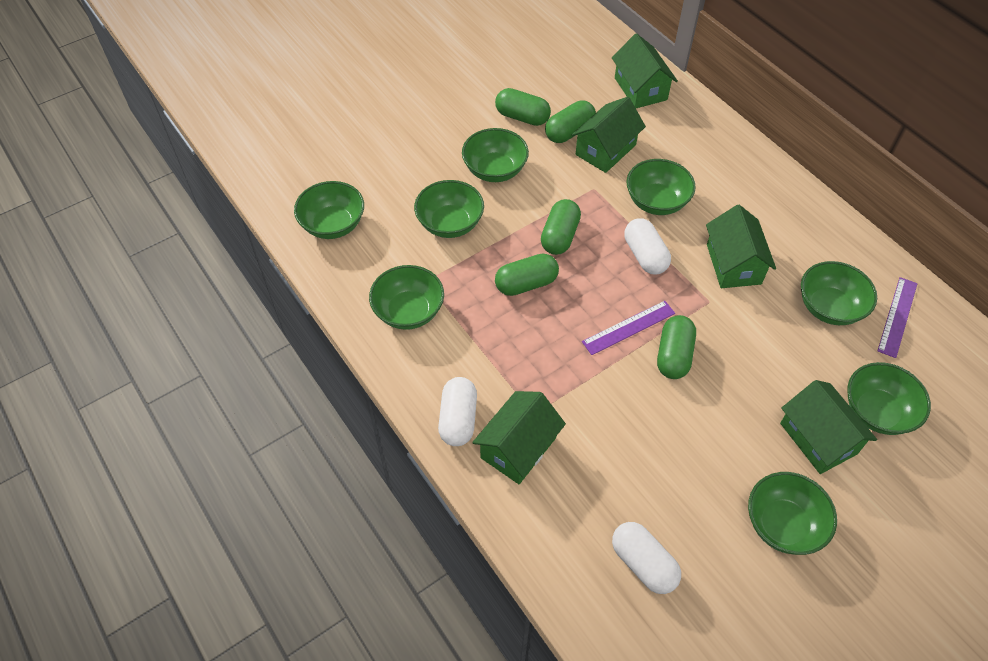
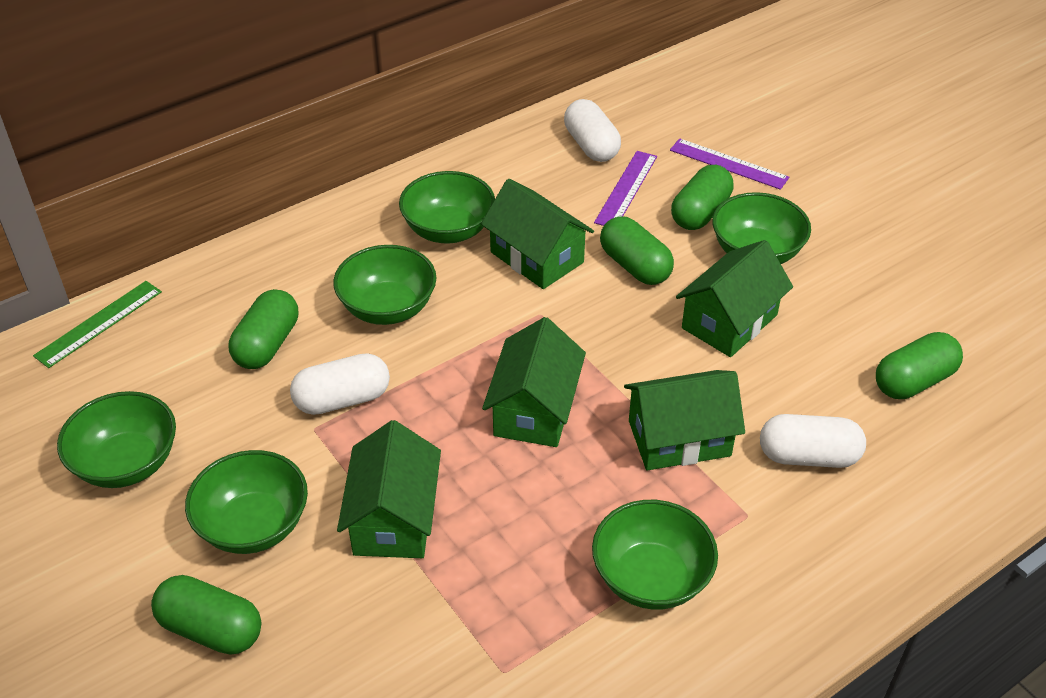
green bowl: 8 -> 6
green ruler: 0 -> 1

